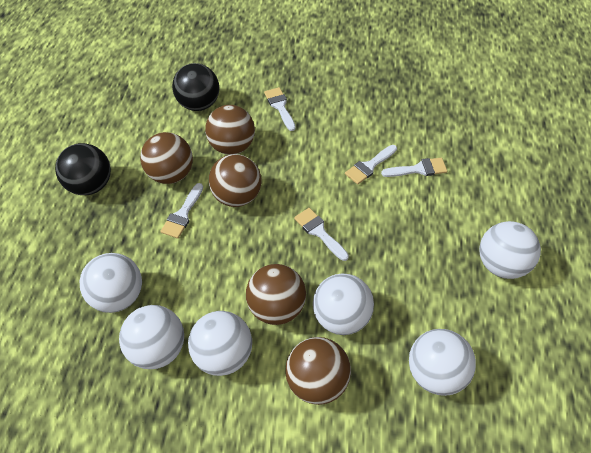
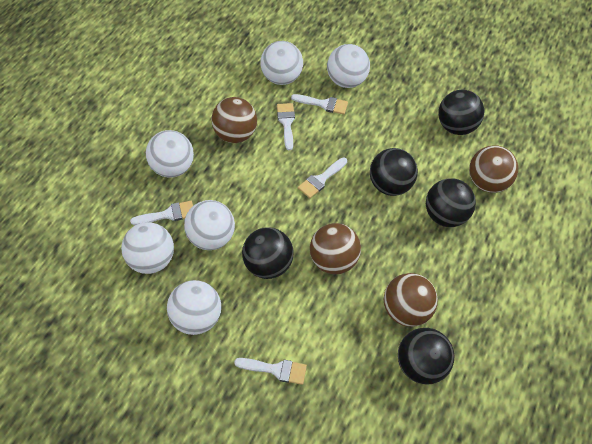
black ball: 2 -> 5
brown ball: 5 -> 4

